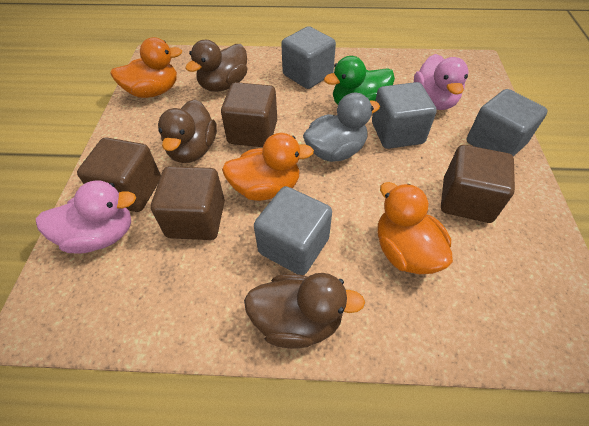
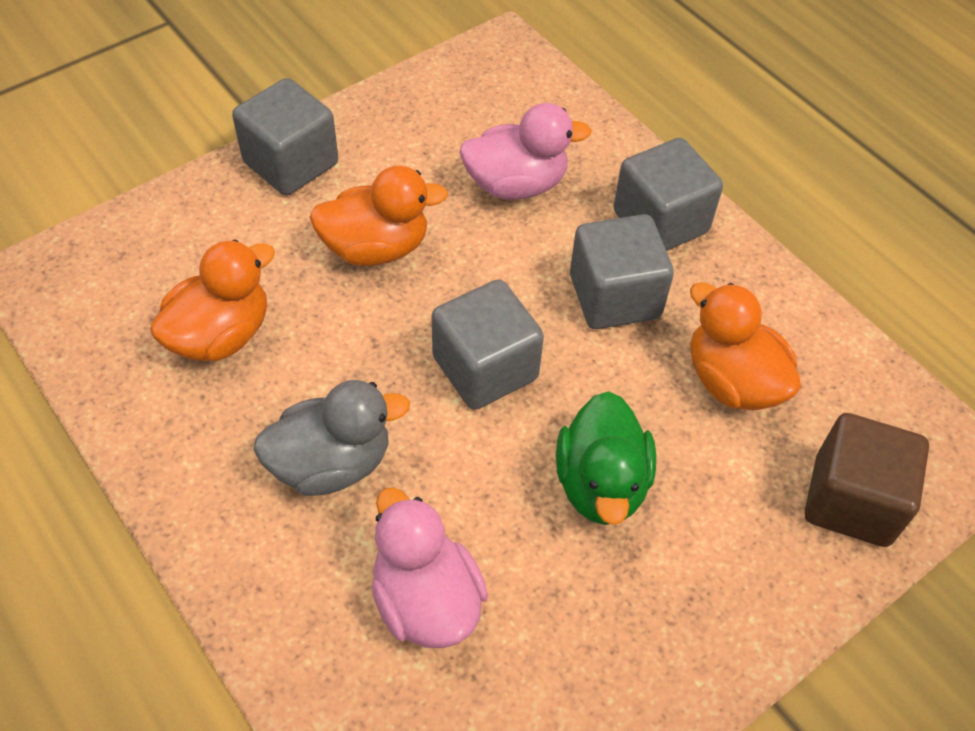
brown cube: 4 -> 1
brown duck: 3 -> 0

